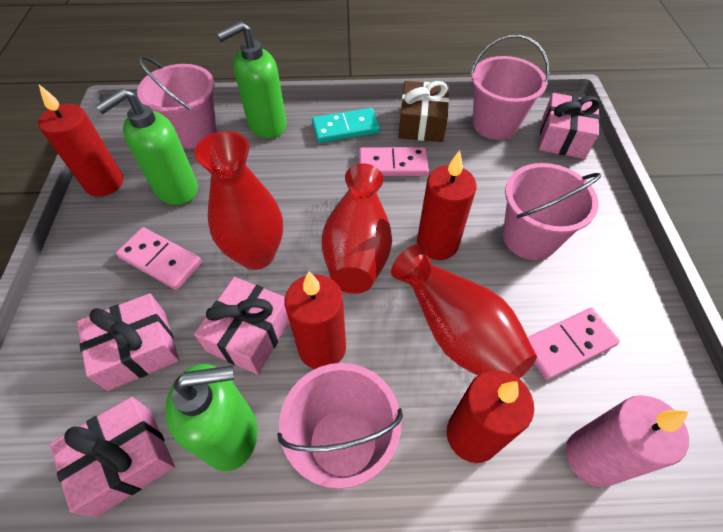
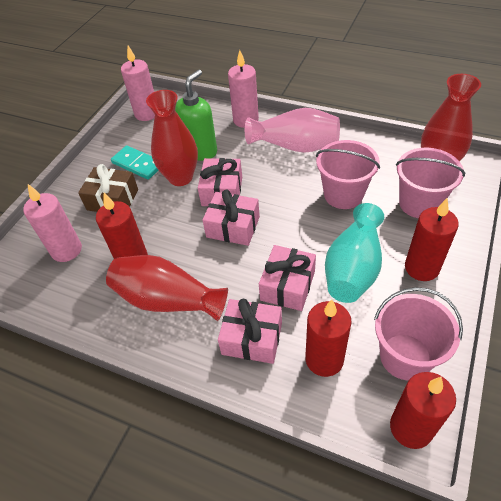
green soap dispenser: 3 -> 1
pink bucket: 4 -> 3
pink candle: 1 -> 3
pink domino: 3 -> 0
pink vase: 0 -> 1
turquoise vase: 0 -> 1

